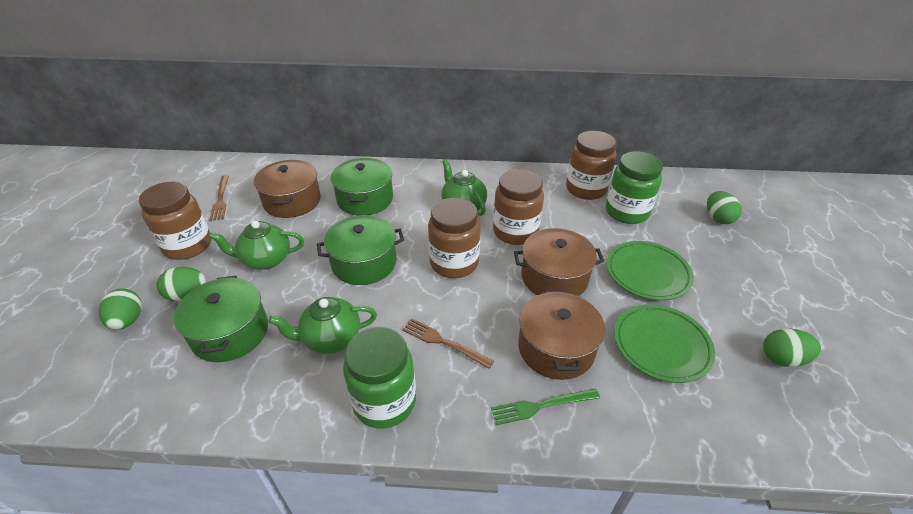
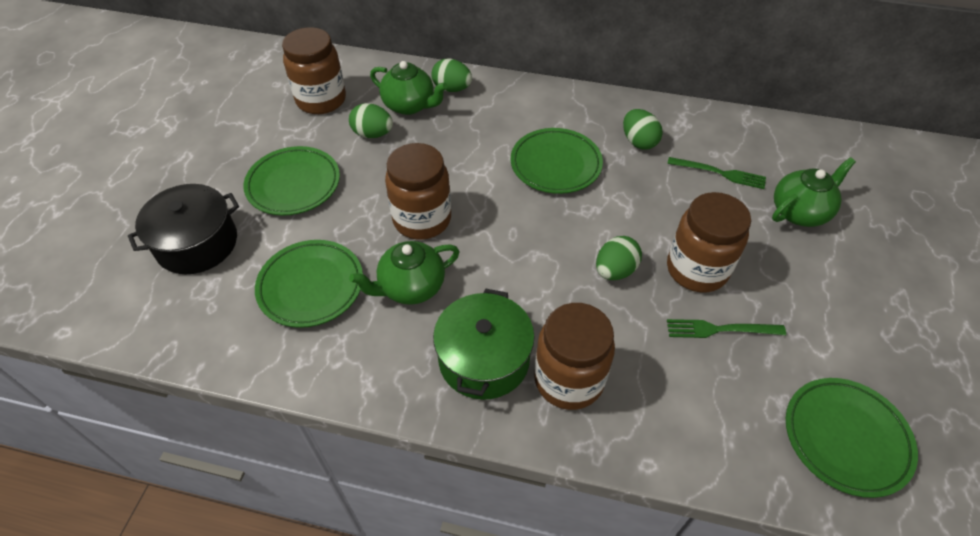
black pot: 0 -> 1
brown fork: 2 -> 0
brown pot: 3 -> 0
green fork: 1 -> 2
green jar: 2 -> 0
green plate: 2 -> 4
green pot: 3 -> 1

